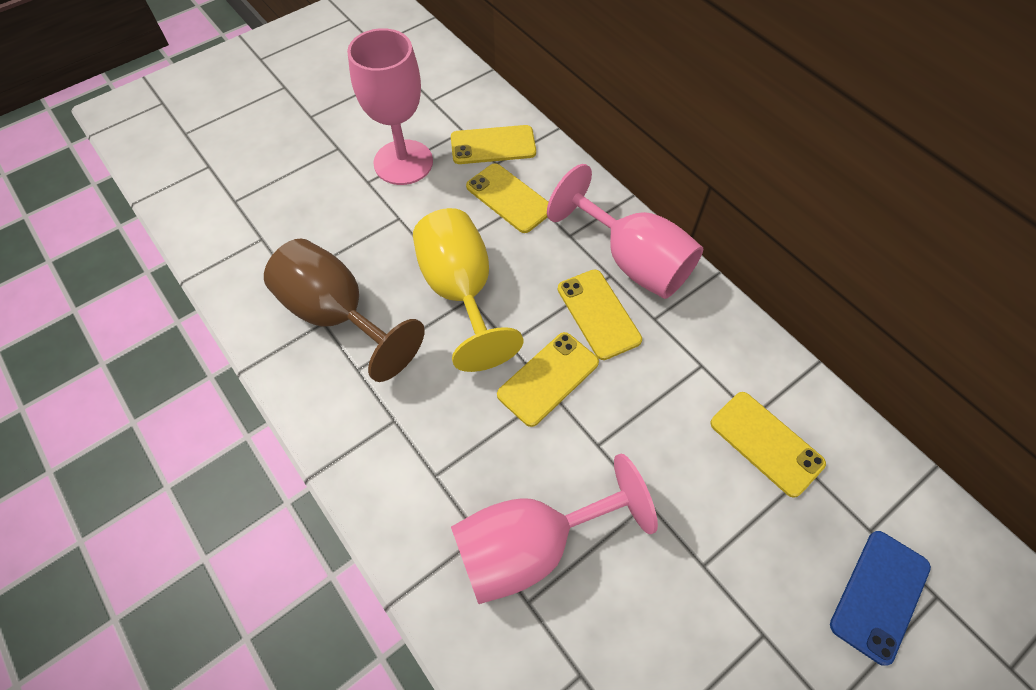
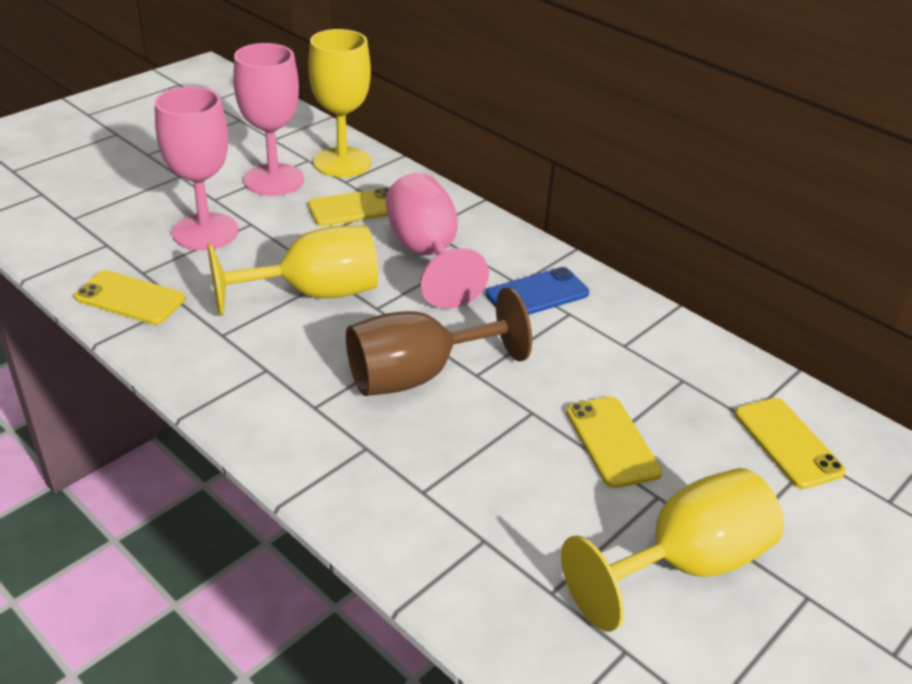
yellow goblet: 1 -> 3
yellow phone: 5 -> 4

